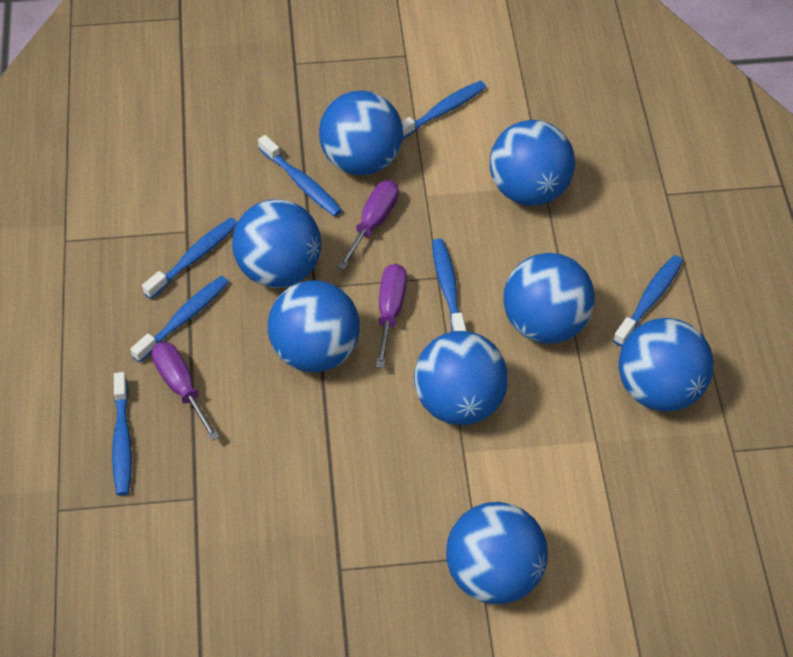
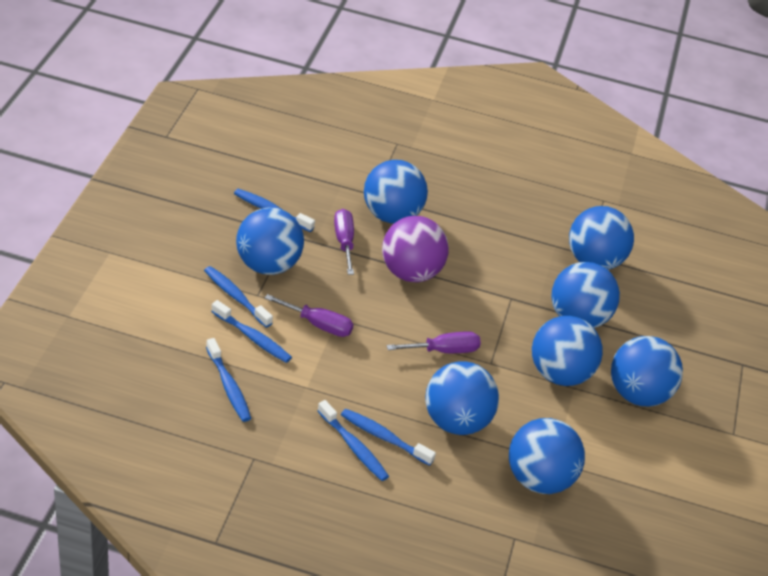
blue toothbrush: 7 -> 6
purple ball: 0 -> 1

